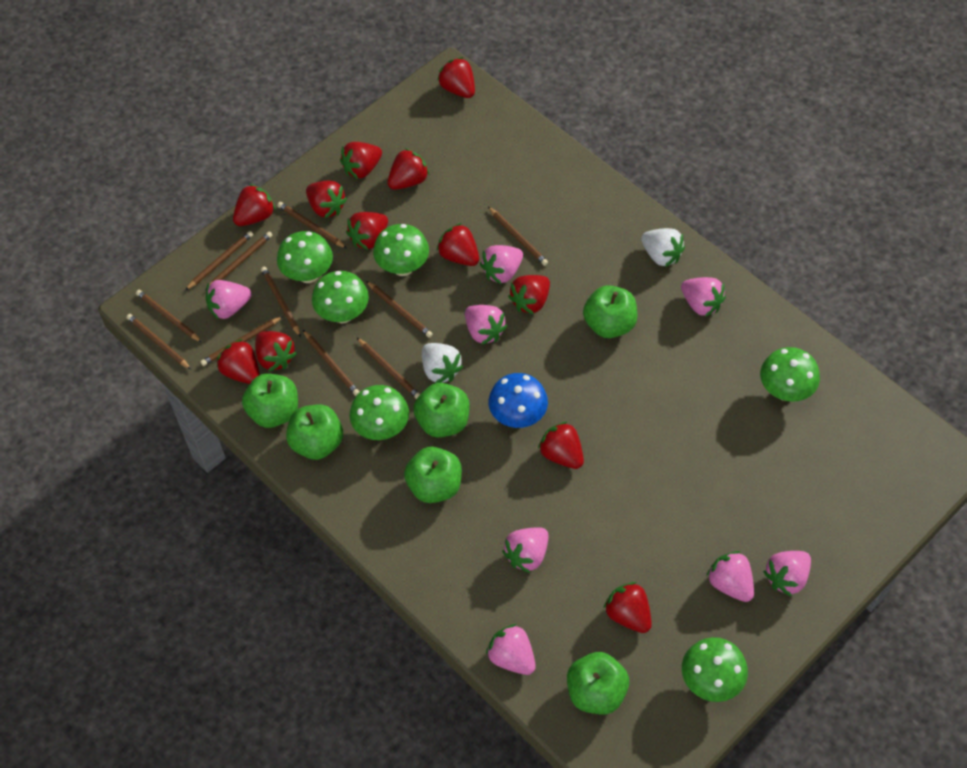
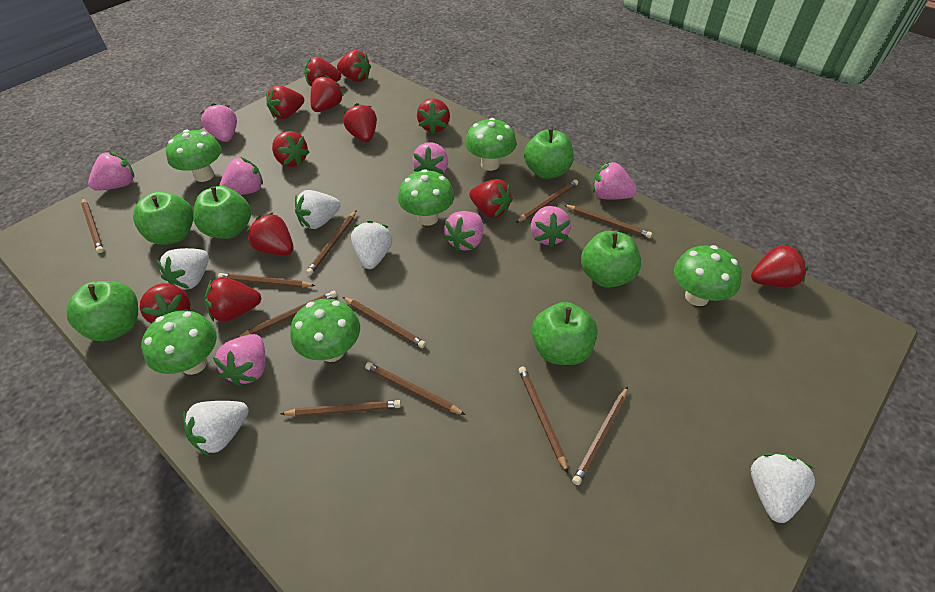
blue mushroom: 1 -> 0
white strawberry: 2 -> 5

